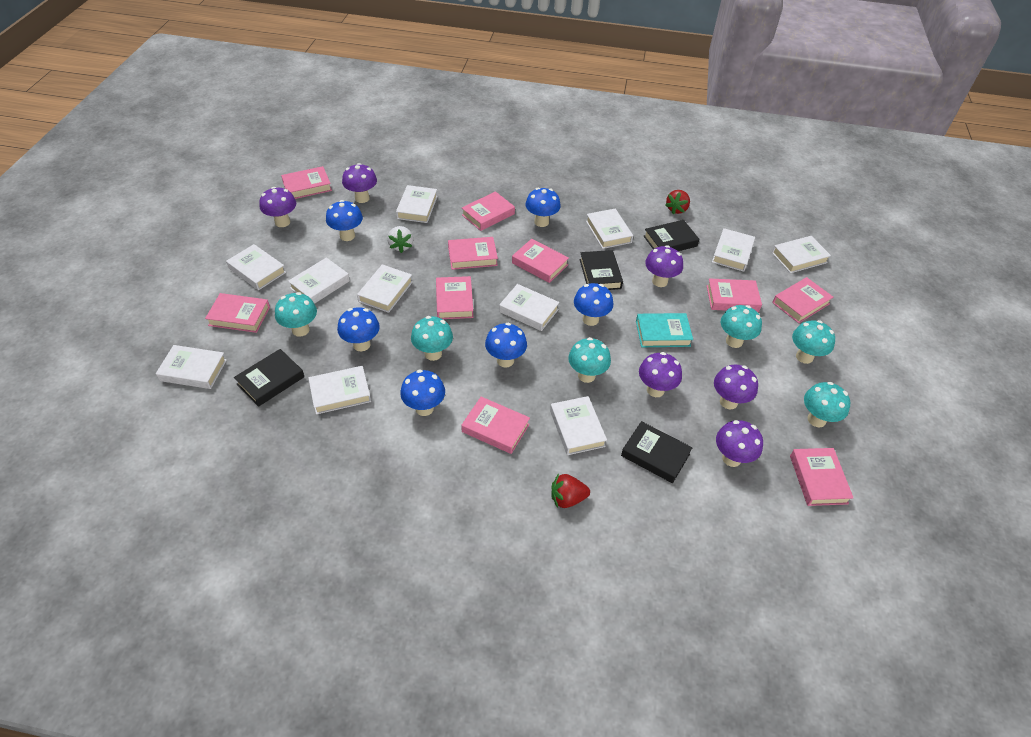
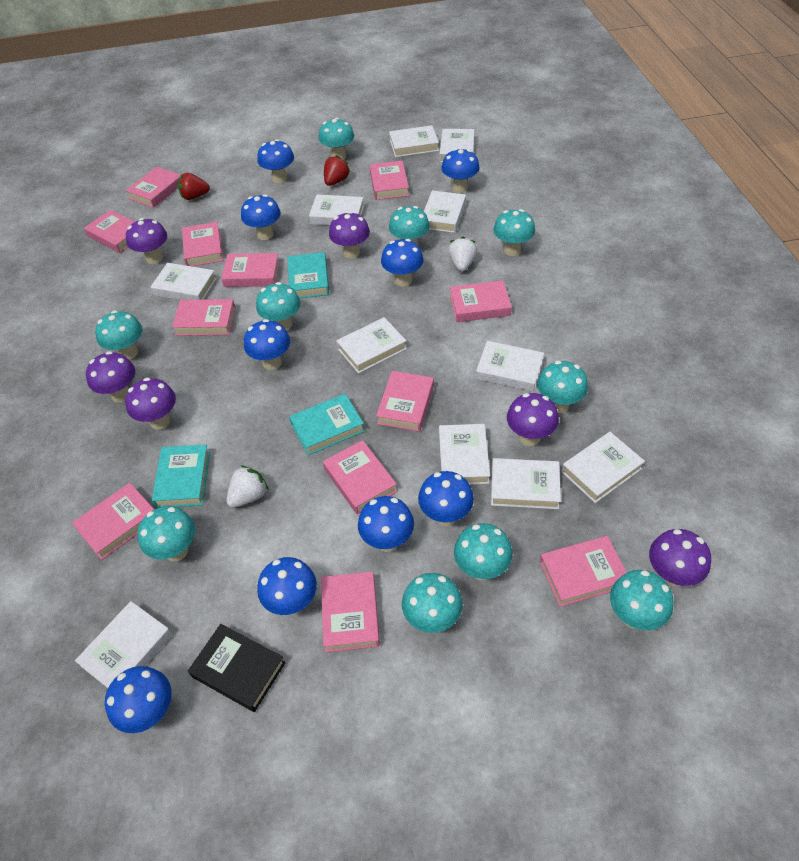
black book: 4 -> 1
blue mushroom: 6 -> 9
pink book: 10 -> 12
turquoise book: 1 -> 3
turquoise mushroom: 6 -> 10
white strawberry: 1 -> 2

